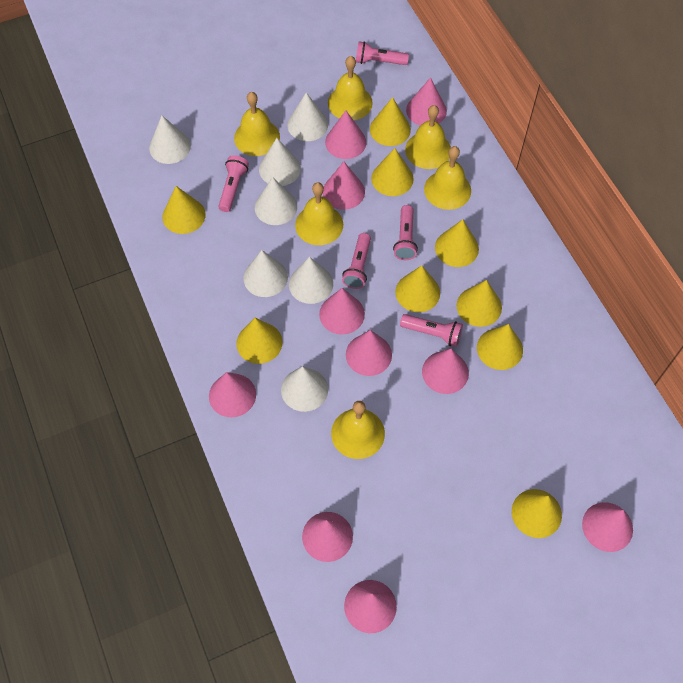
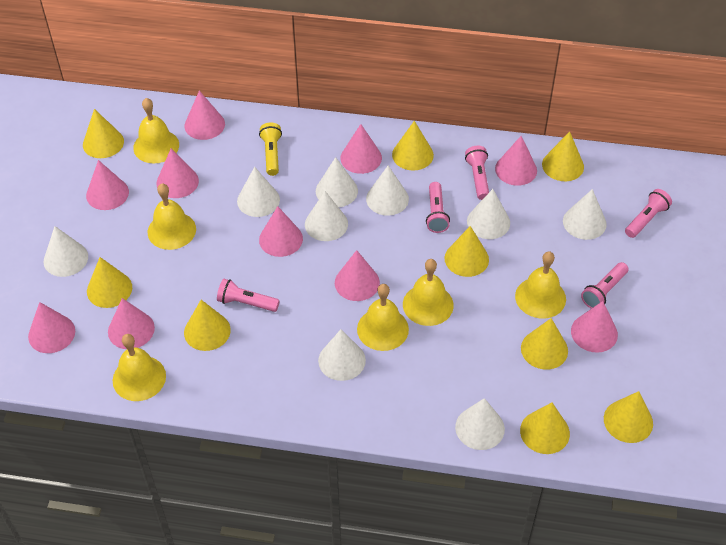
white cone: 7 -> 9
yellow flashlight: 0 -> 1

